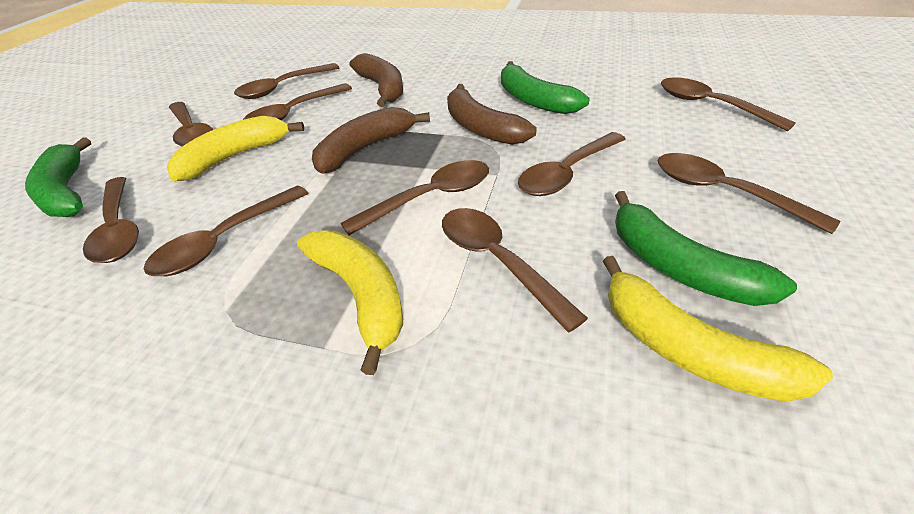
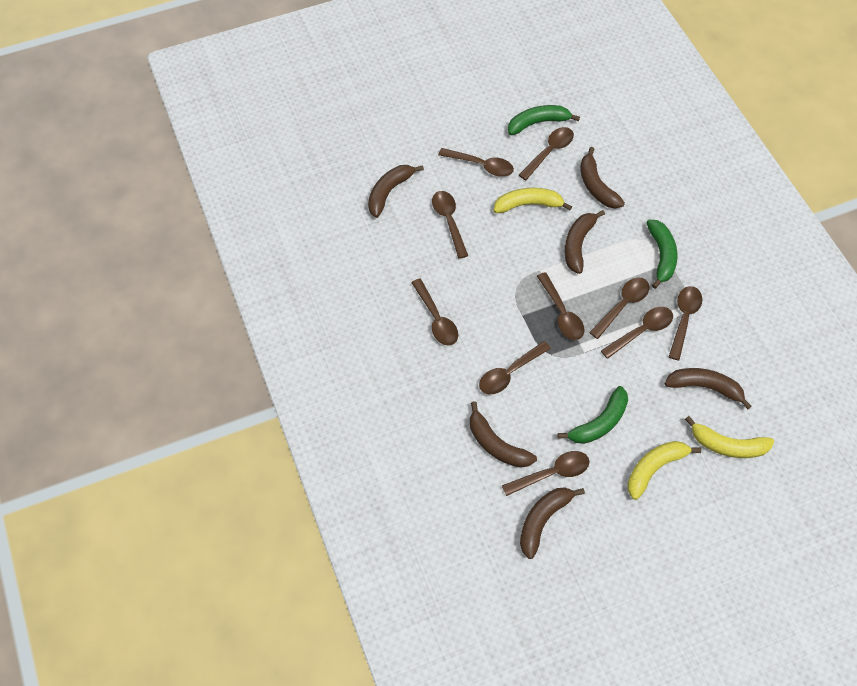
brown banana: 3 -> 6

